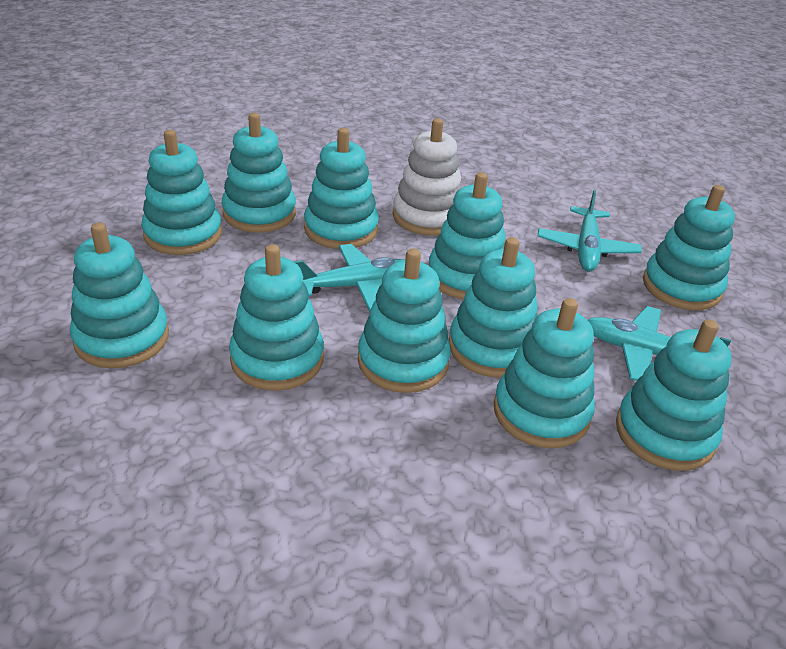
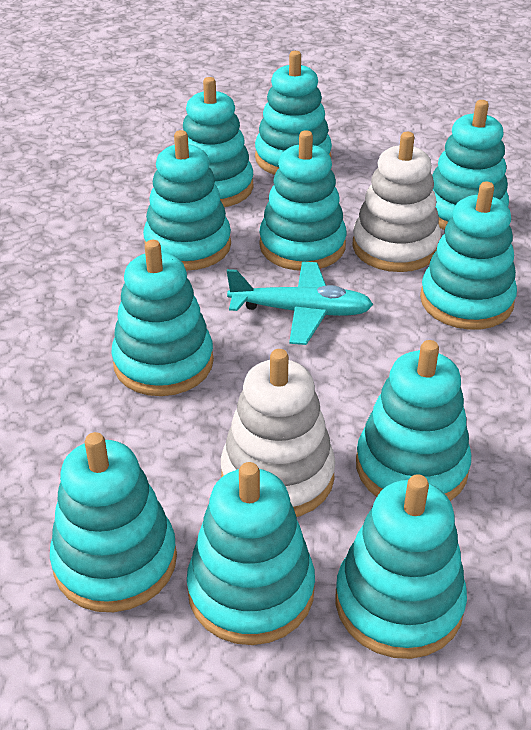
turquoise plane: 3 -> 1
white stacking toy: 1 -> 2

